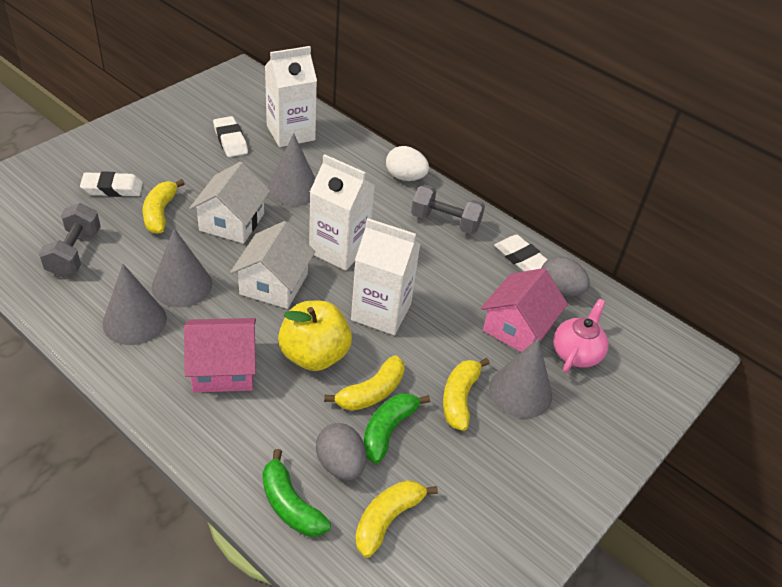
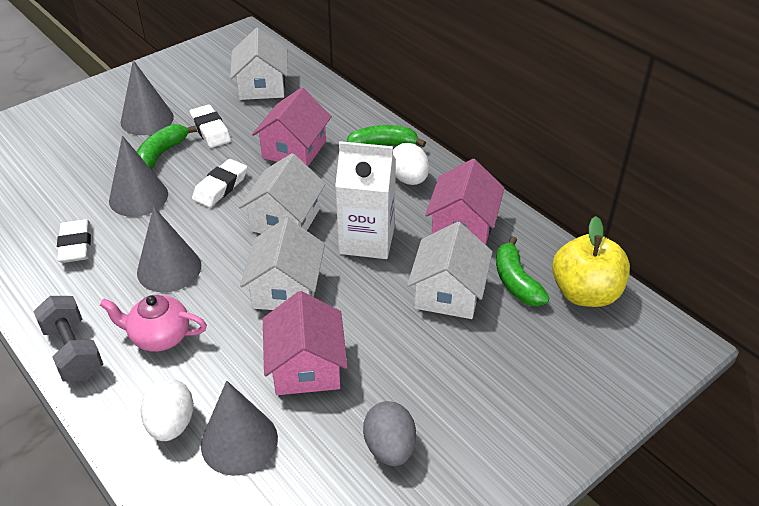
green banana: 2 -> 3
grey dumbbell: 2 -> 1
grey egg: 2 -> 1
pink house: 2 -> 3
white carton: 3 -> 1
white egg: 1 -> 2
white house: 2 -> 4
yellow banana: 4 -> 0

